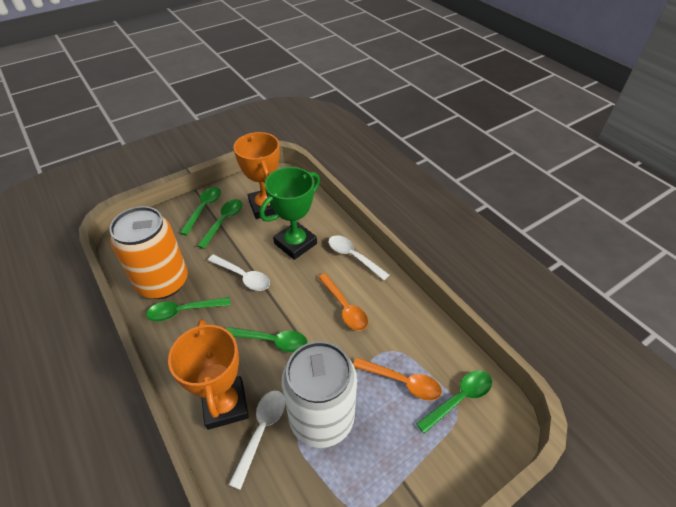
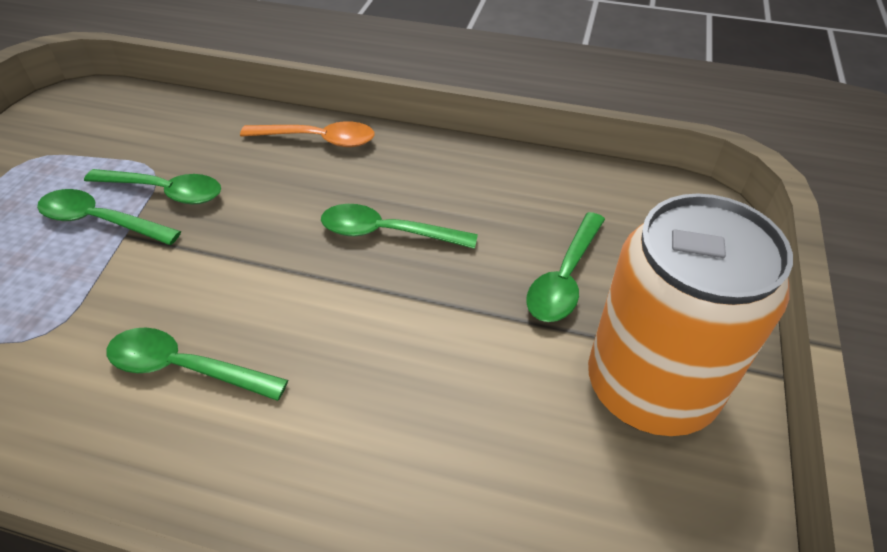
green trophy: 1 -> 0
orange spoon: 2 -> 1
orange trophy: 2 -> 0
white can: 1 -> 0
white spoon: 3 -> 0

